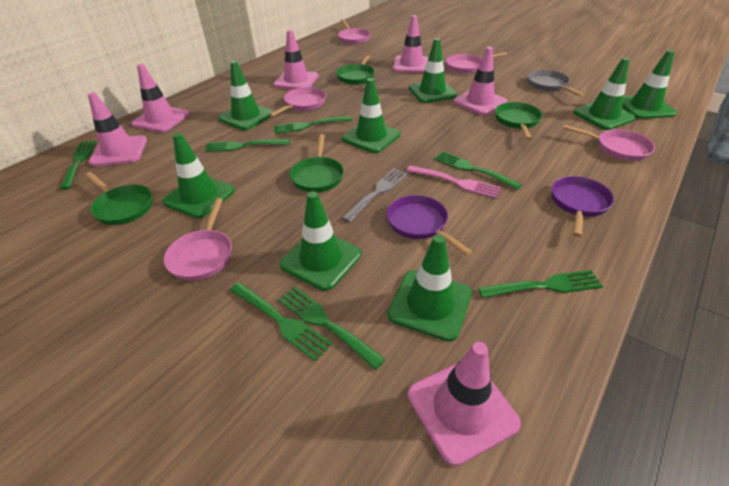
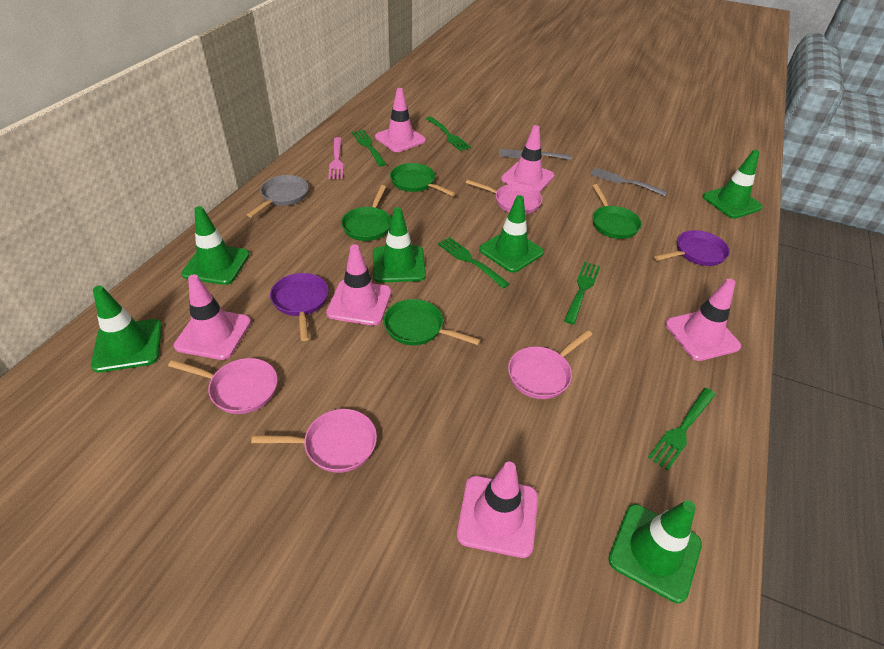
green fork: 7 -> 5
green traffic cone: 8 -> 6
grey fork: 1 -> 2
pink pan: 5 -> 4

